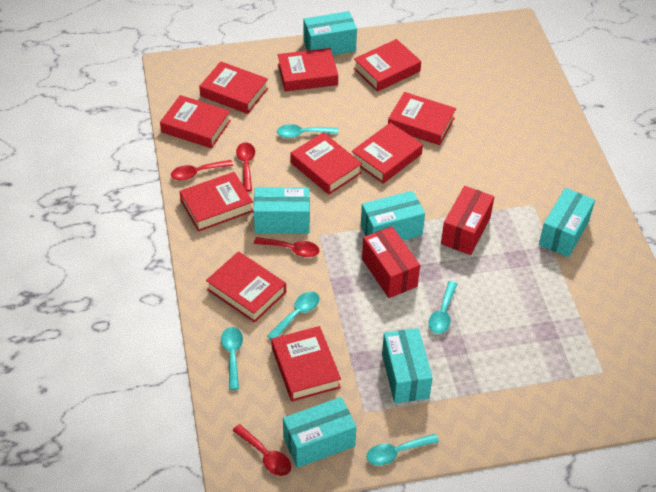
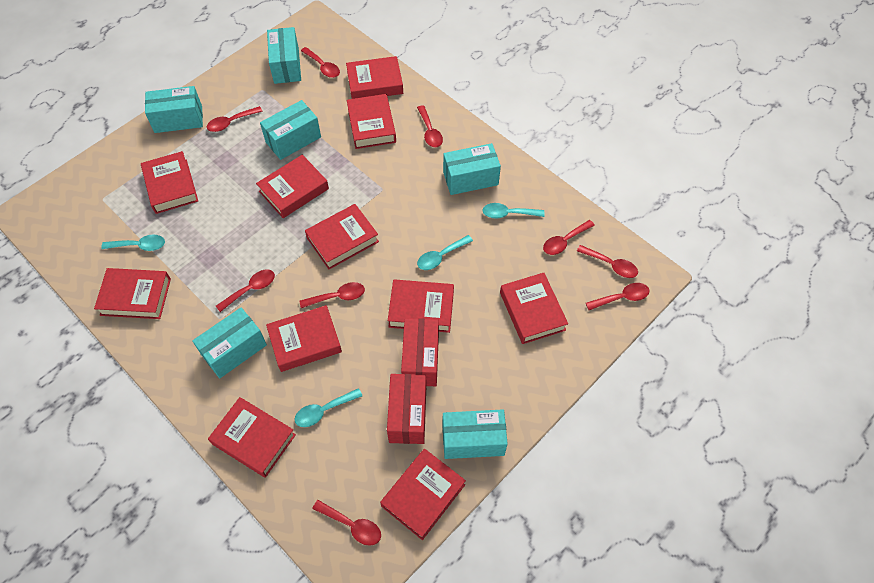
red book: 10 -> 11
red spoon: 4 -> 9
turquoise spoon: 5 -> 4

